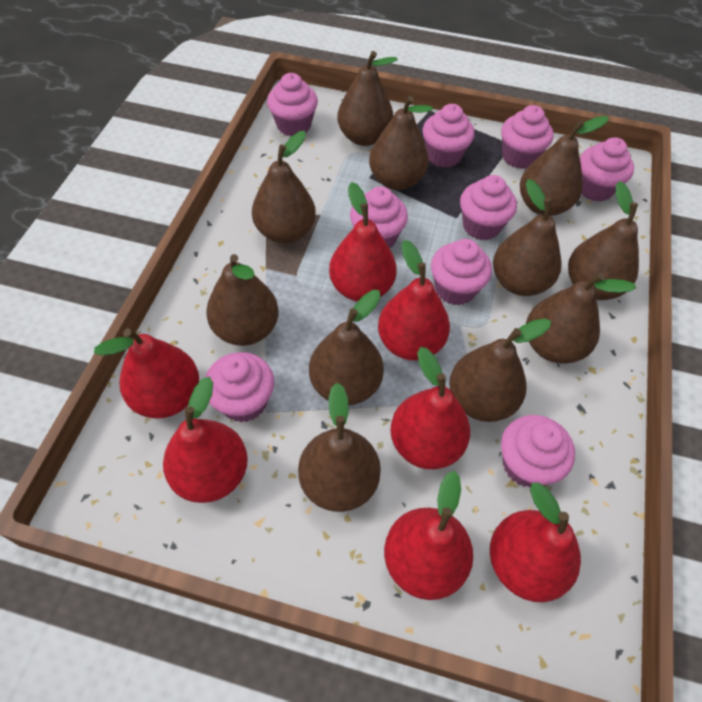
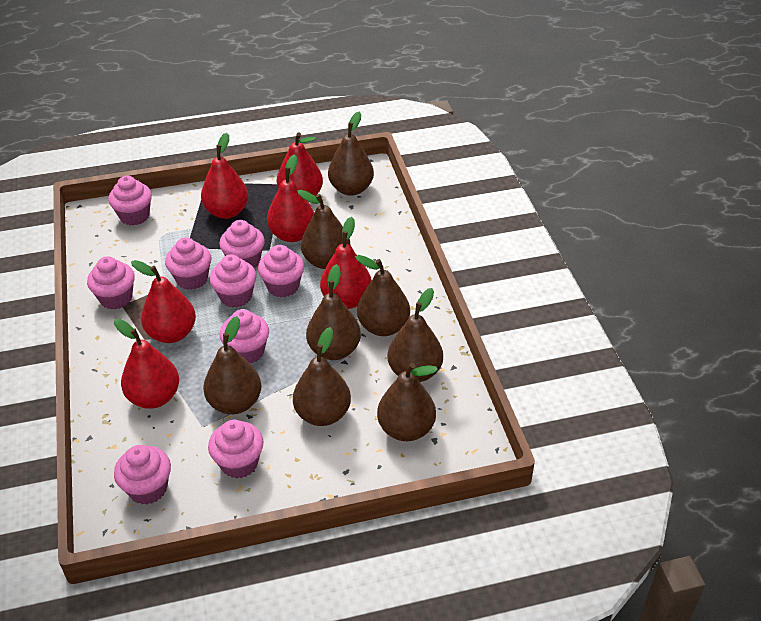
brown pear: 11 -> 8
red pear: 7 -> 6

